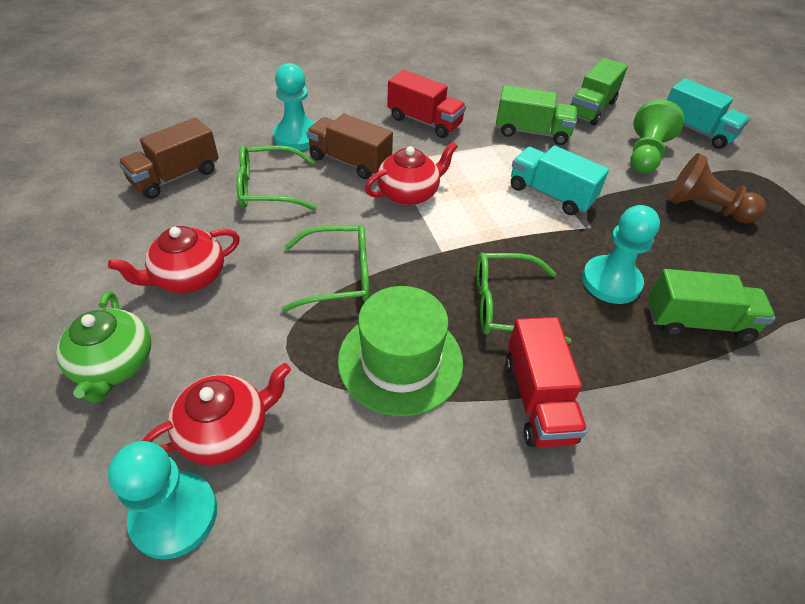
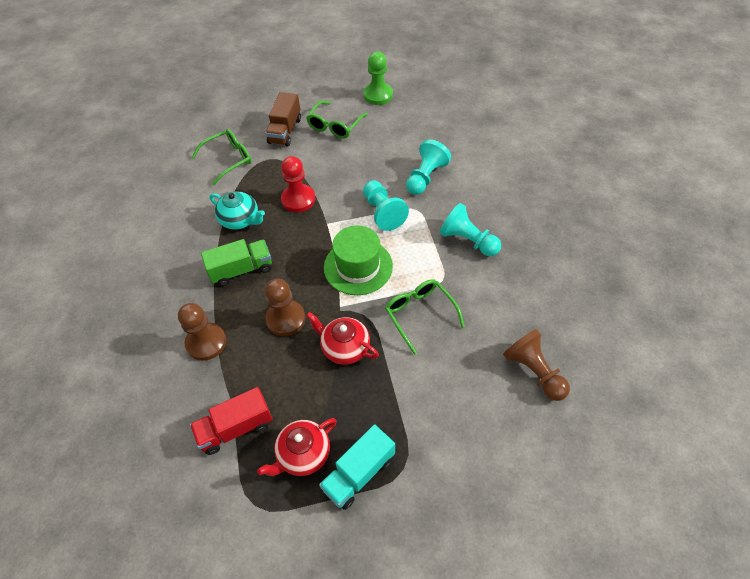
brown pawn: 1 -> 3
brown truck: 2 -> 1
green teapot: 1 -> 0
green truck: 3 -> 1
red pawn: 0 -> 1
red teapot: 3 -> 2
red truck: 2 -> 1
turquoise teapot: 0 -> 1
turquoise truck: 2 -> 1

